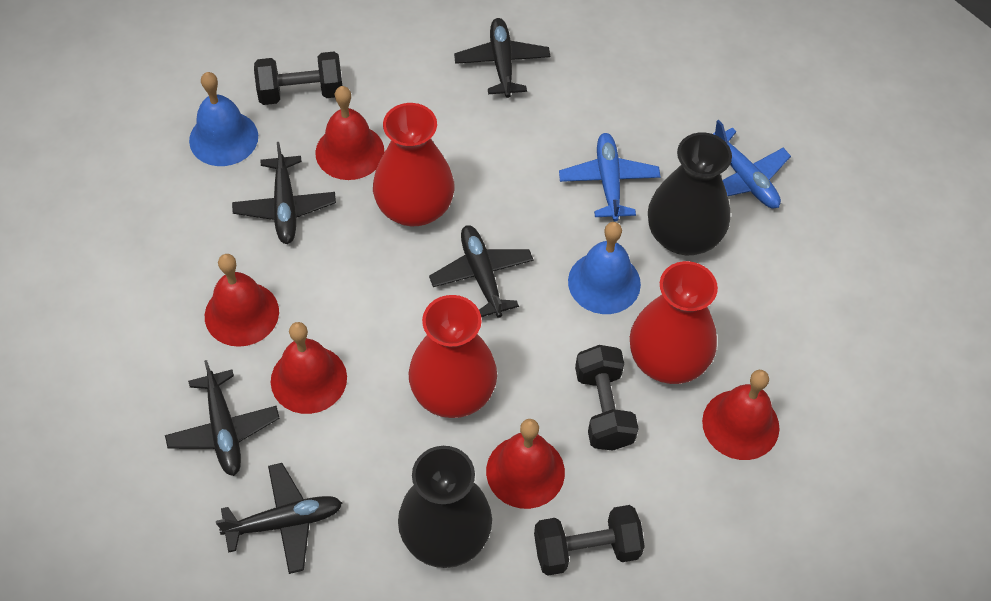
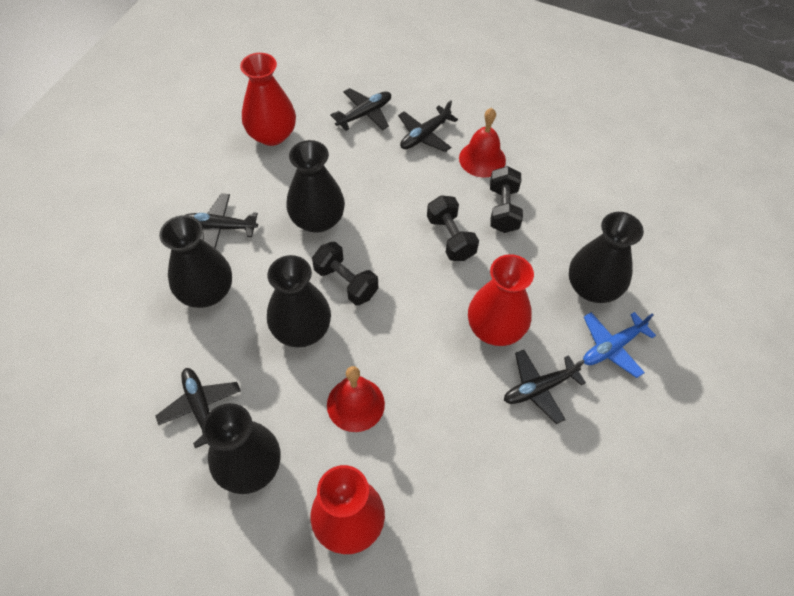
black vase: 2 -> 5
blue bell: 2 -> 0
blue plane: 2 -> 1
red bell: 5 -> 2

